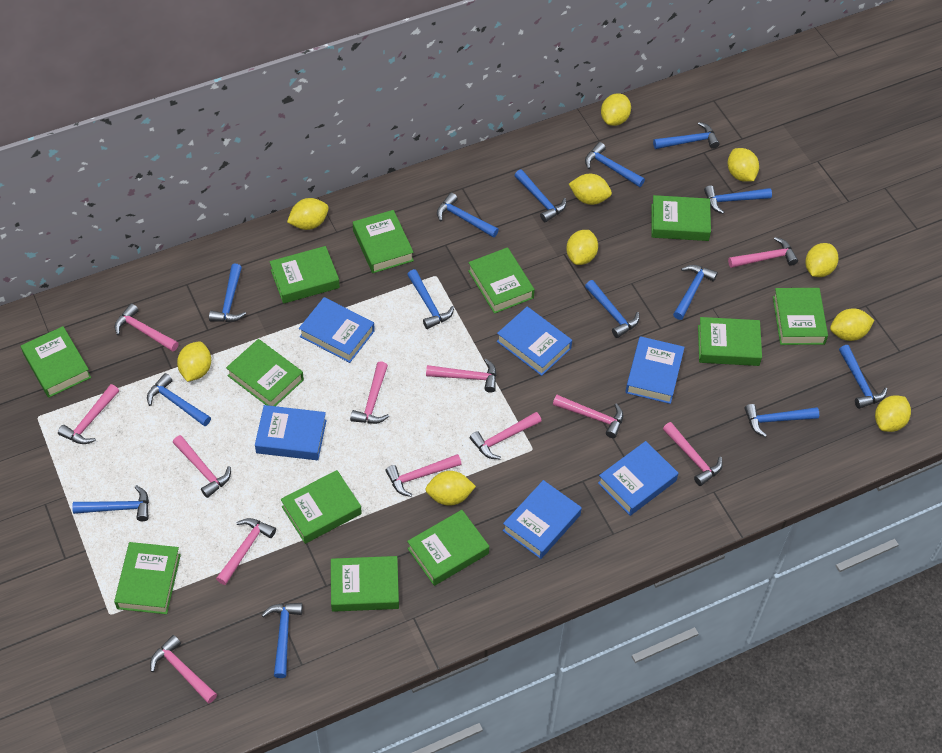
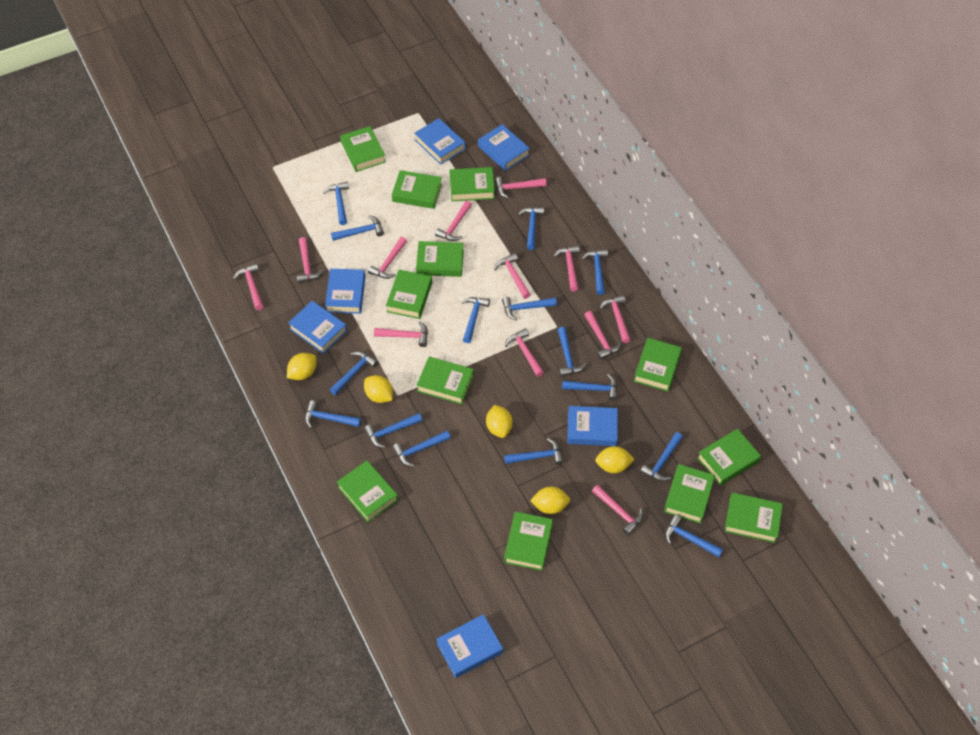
blue hammer: 14 -> 15
yellow lemon: 10 -> 5

